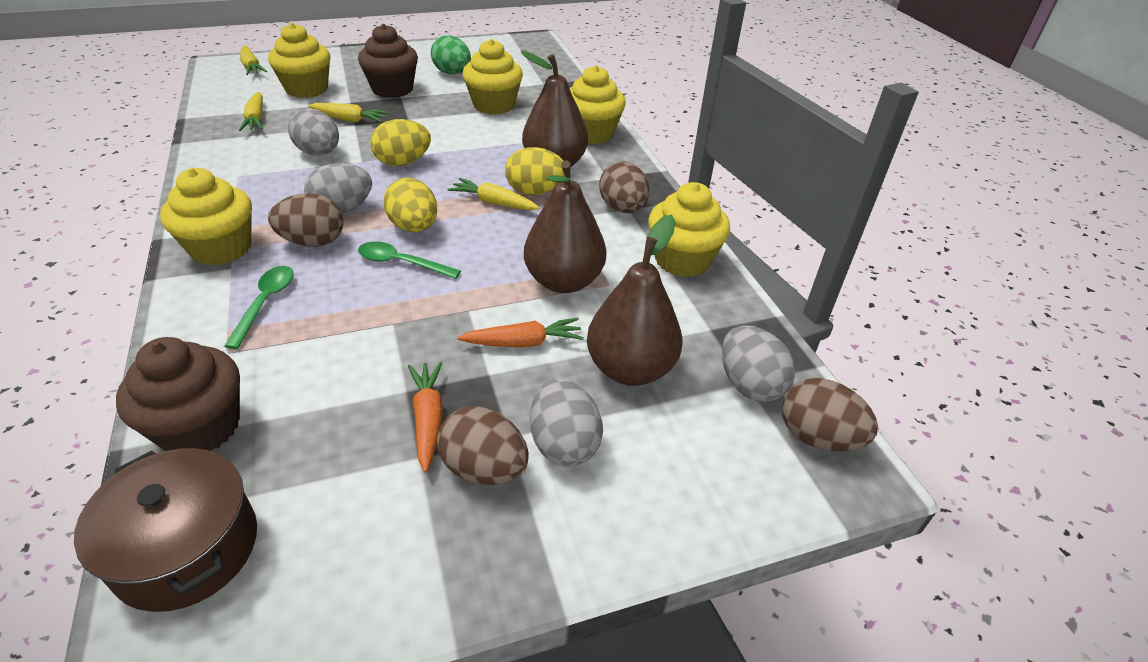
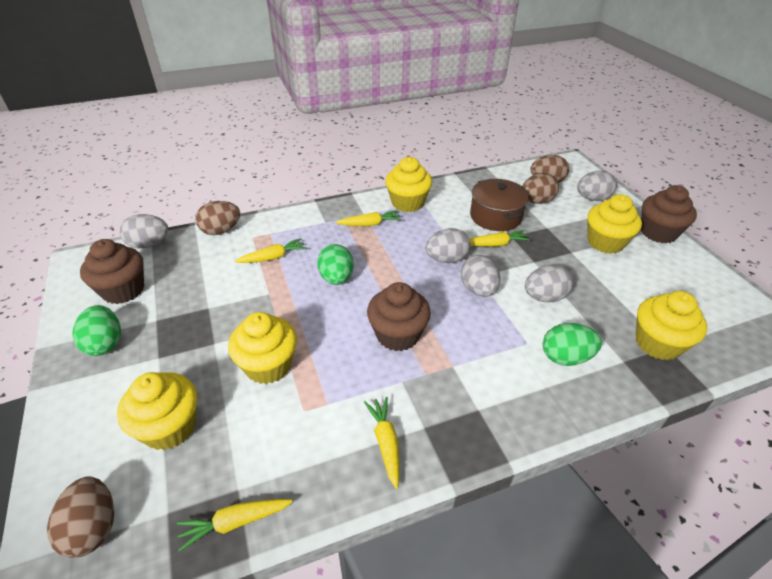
brown cupcake: 2 -> 3
brown pear: 3 -> 0
green egg: 1 -> 3
green spoon: 2 -> 0
grey egg: 4 -> 5
orange carrot: 2 -> 0
yellow carrot: 4 -> 5
yellow egg: 3 -> 0

